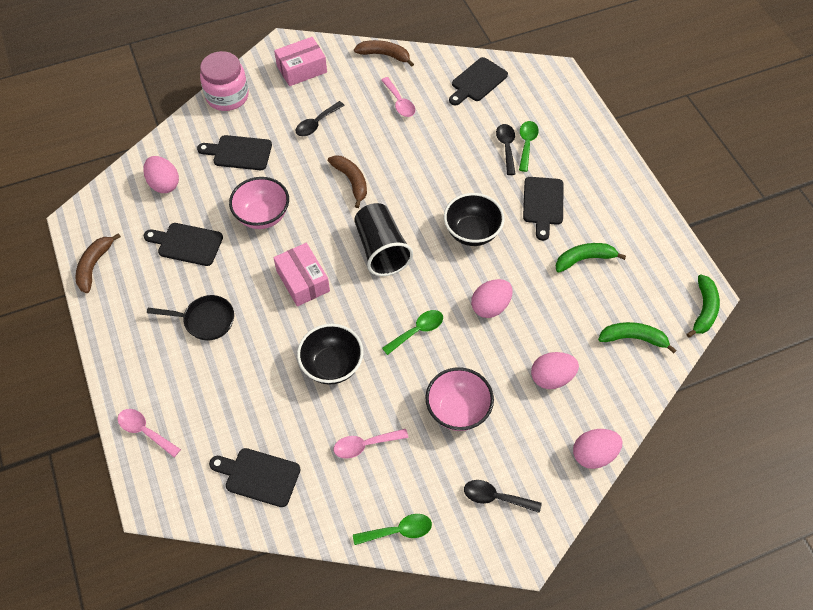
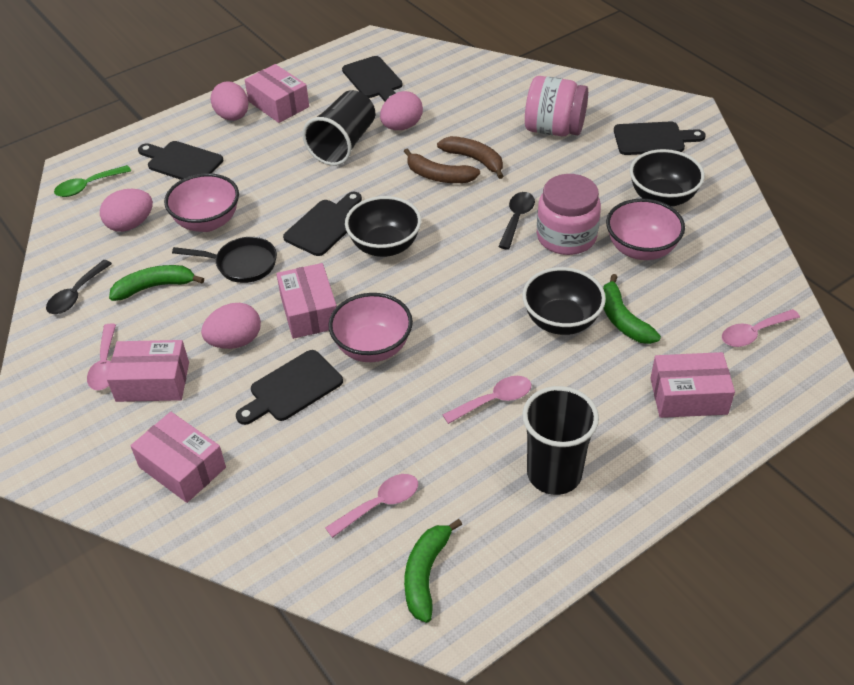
black bowl: 2 -> 3
black cup: 1 -> 2
black spoon: 3 -> 2
brown banana: 3 -> 2
green spoon: 3 -> 1
pink bowl: 2 -> 3
pink box: 2 -> 5
pink jar: 1 -> 2
pink spoon: 3 -> 4

